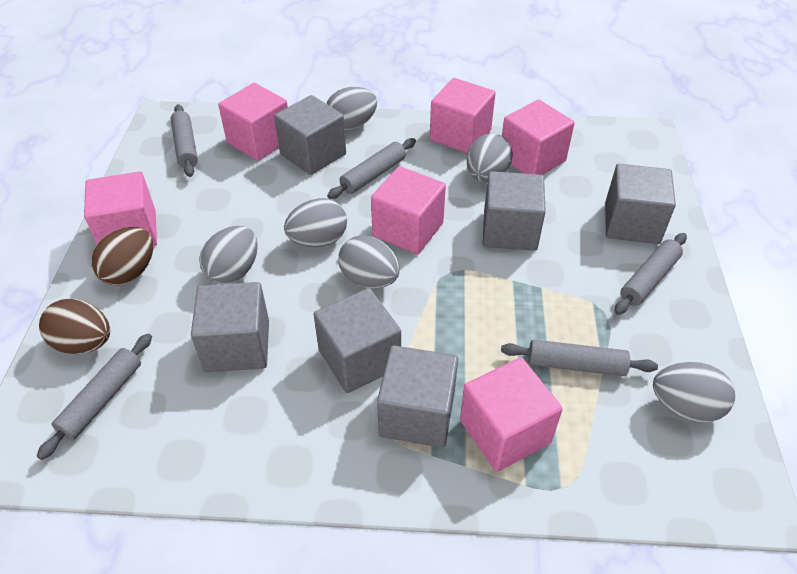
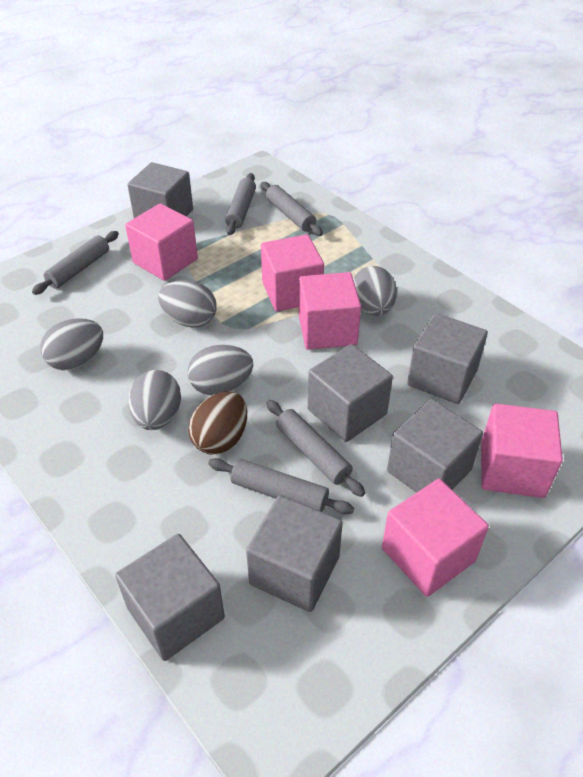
brown egg: 2 -> 1
grey egg: 6 -> 5
pink cube: 6 -> 5

